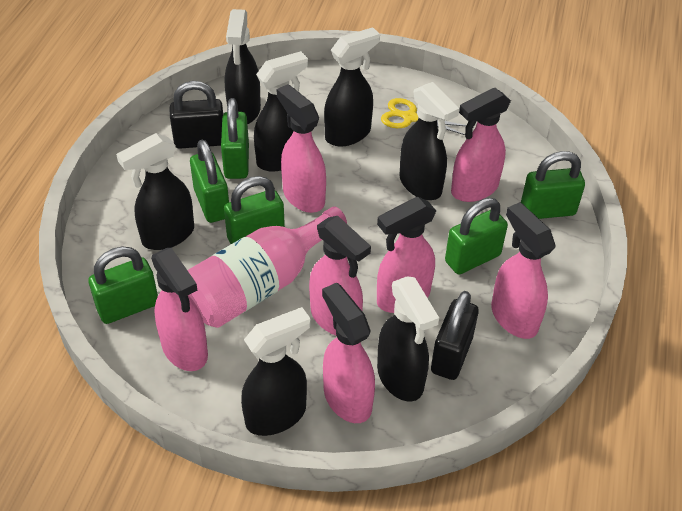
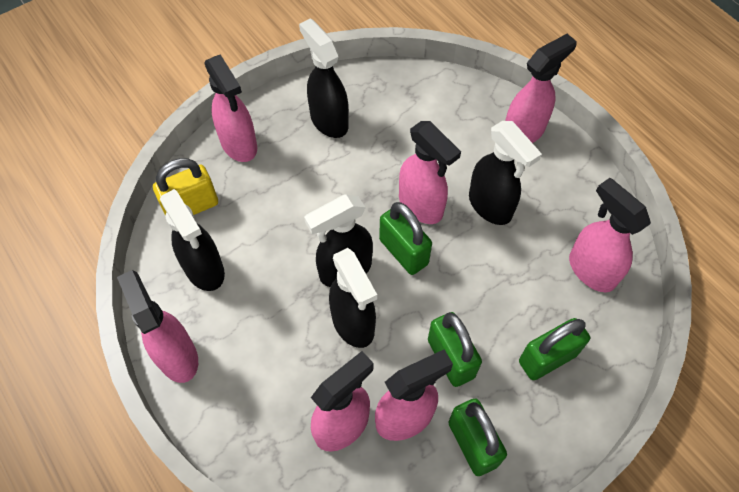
black padlock: 2 -> 0
black spray bottle: 7 -> 5
green padlock: 6 -> 4
pink bottle: 1 -> 0
yellow padlock: 0 -> 1
yellow scissors: 1 -> 0

